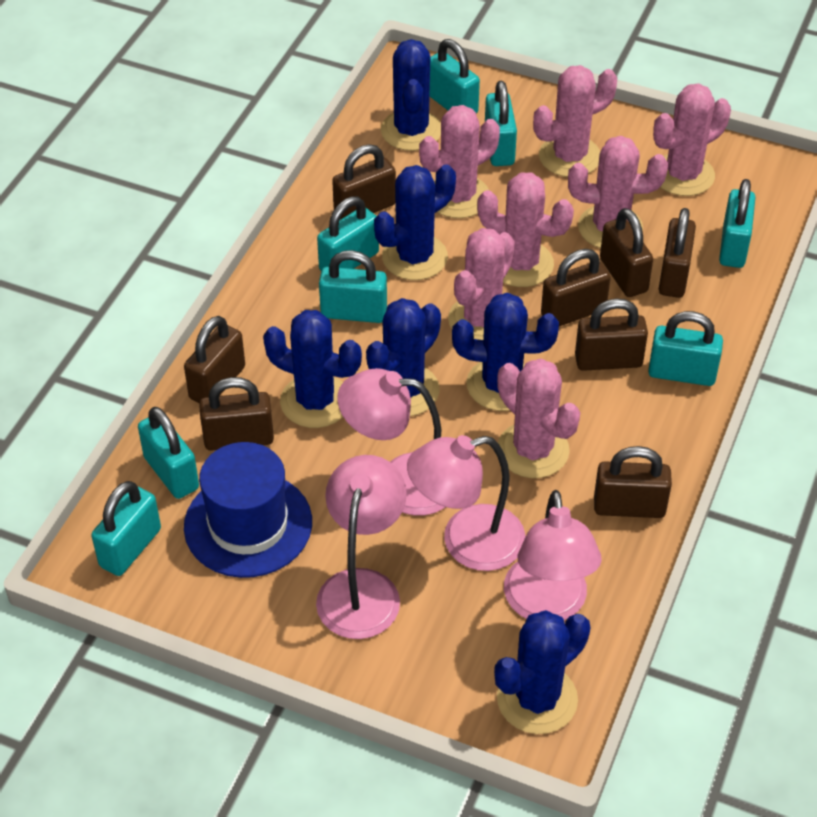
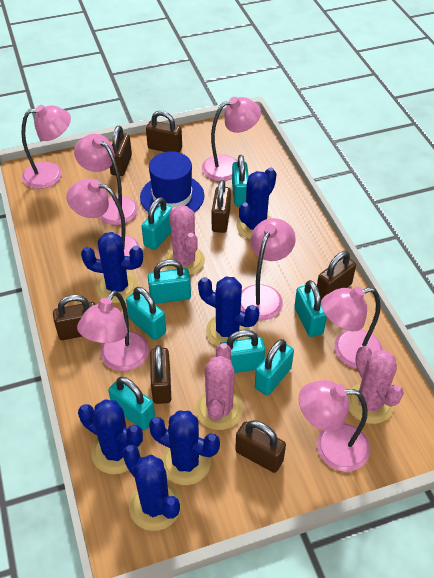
brown padlock: 8 -> 7
pink cactus: 7 -> 3
pink lamp: 4 -> 8

